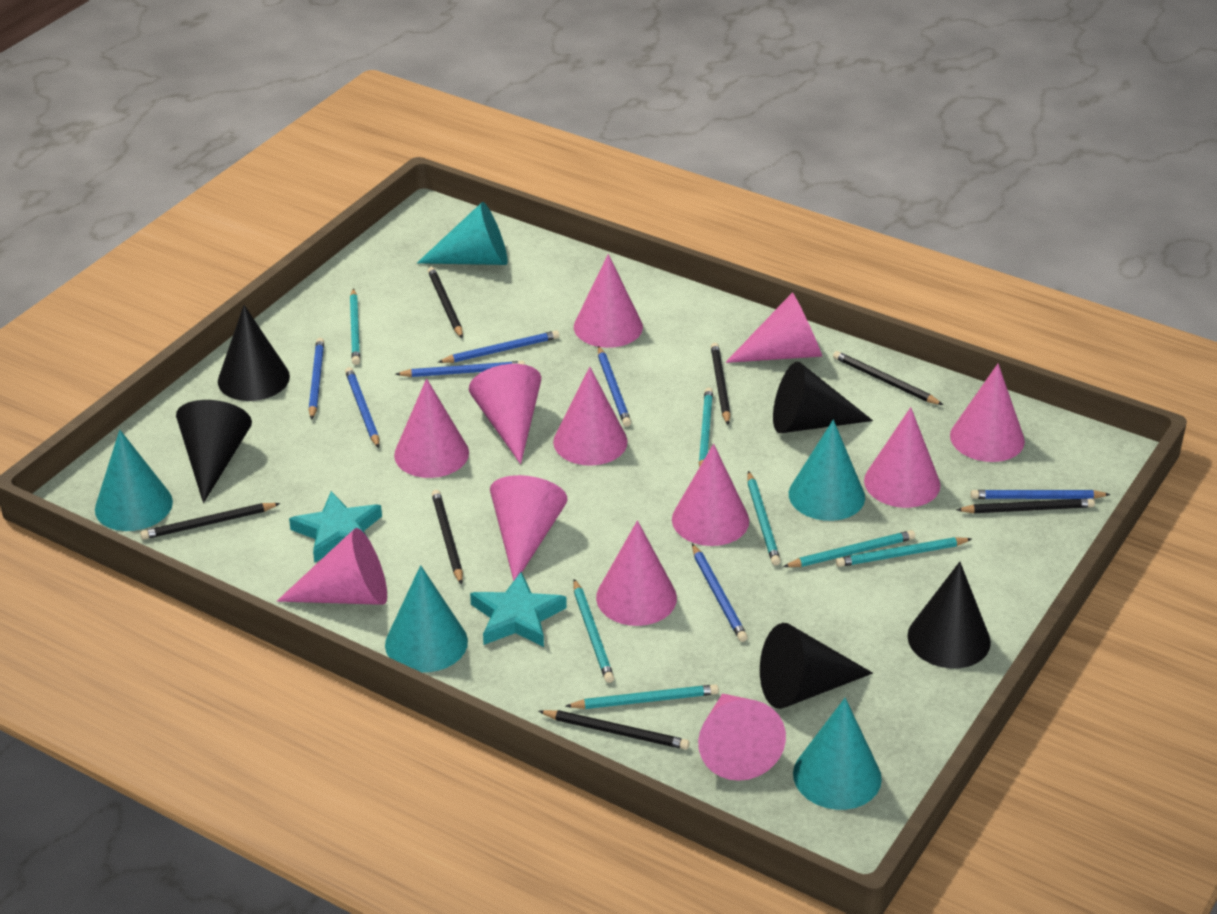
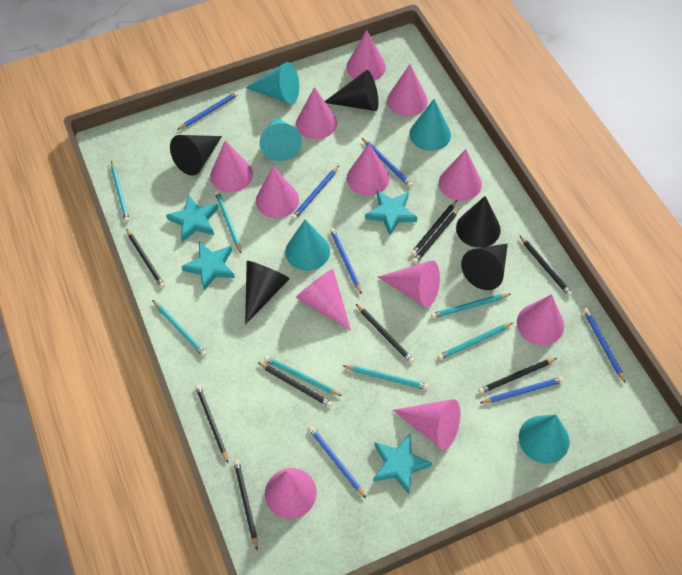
black pencil: 7 -> 9
turquoise star: 2 -> 4

